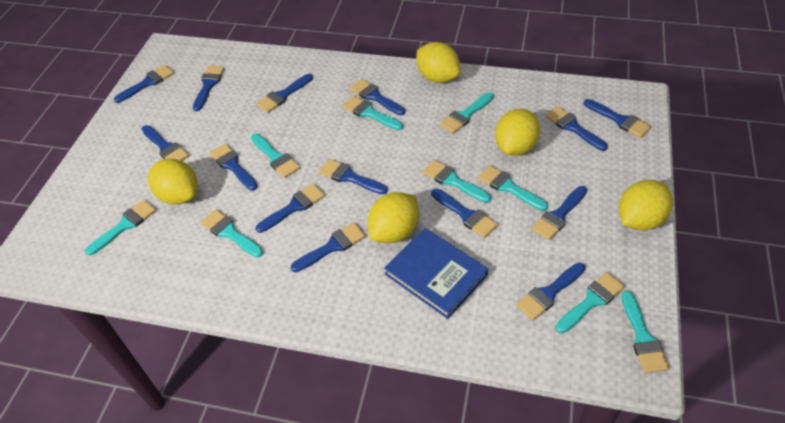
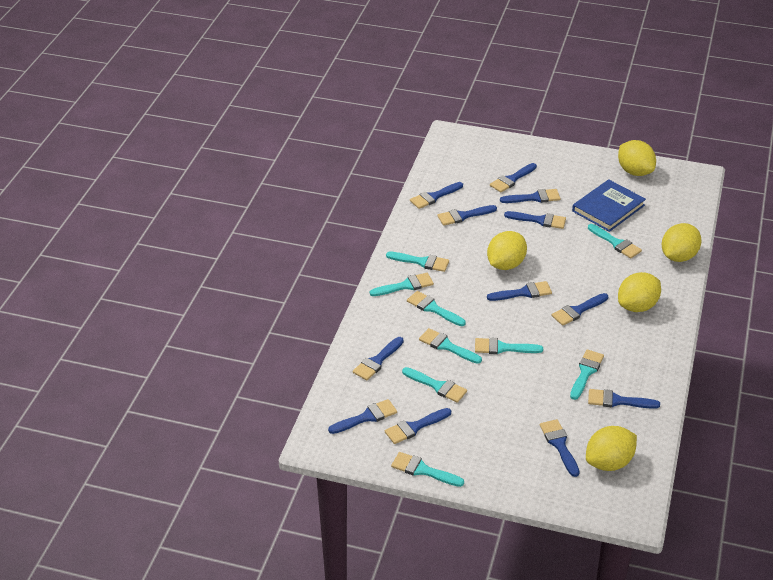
blue brush: 14 -> 12

